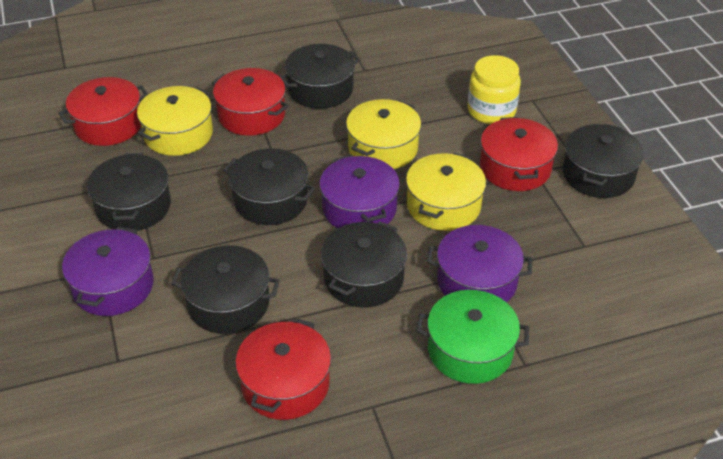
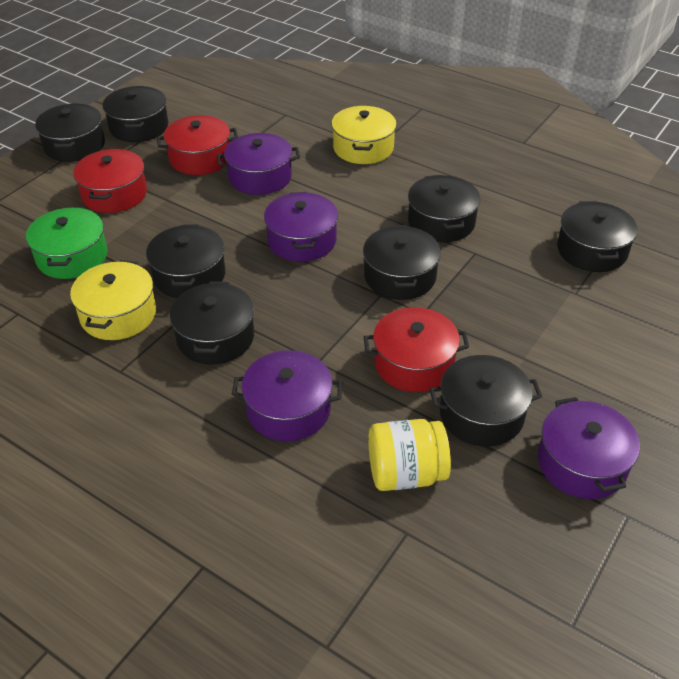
black pot: 6 -> 8
purple pot: 3 -> 4
red pot: 4 -> 3
yellow pot: 3 -> 2

